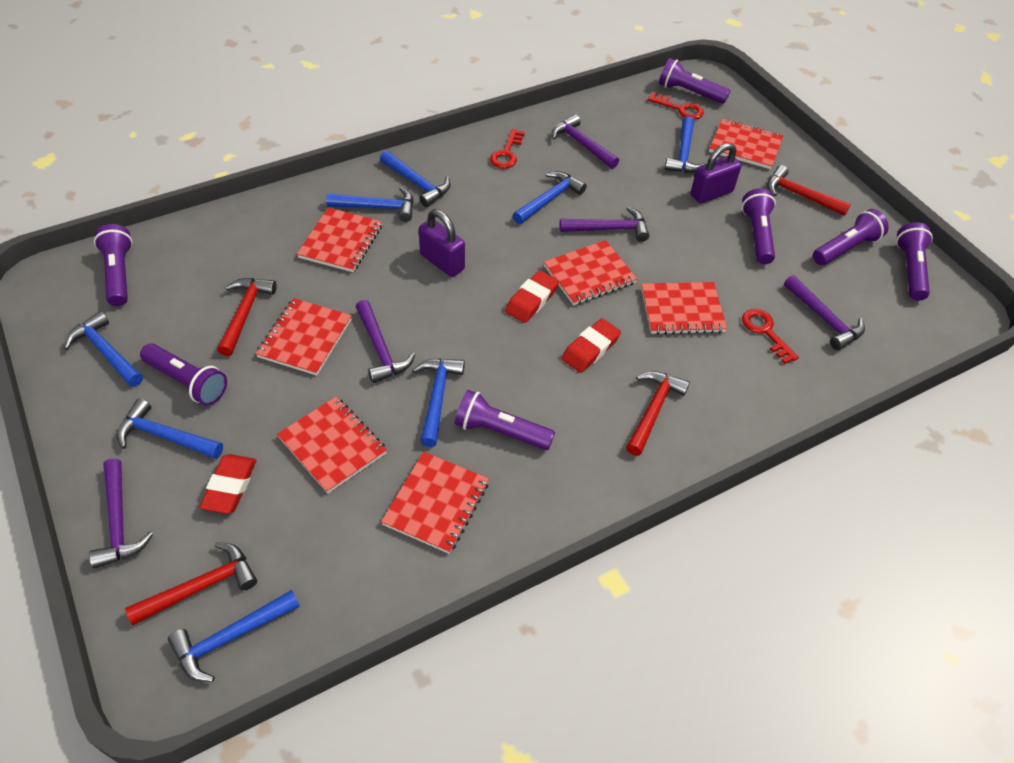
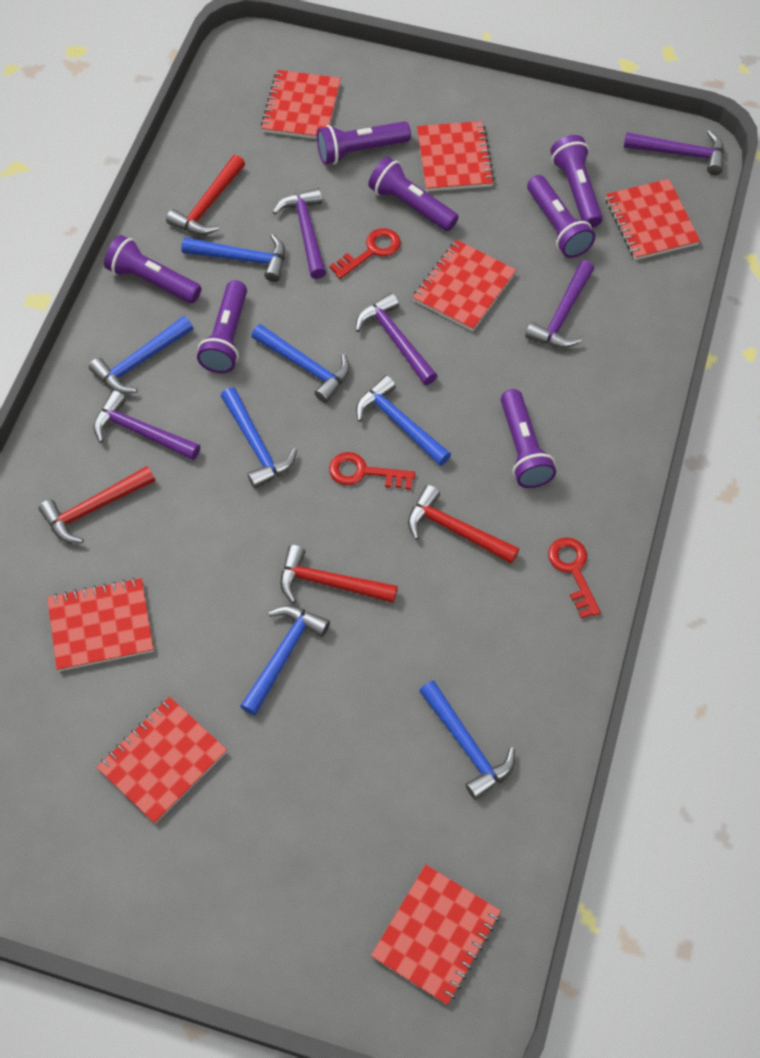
blue hammer: 8 -> 7
purple padlock: 2 -> 0
red eraser: 3 -> 0

